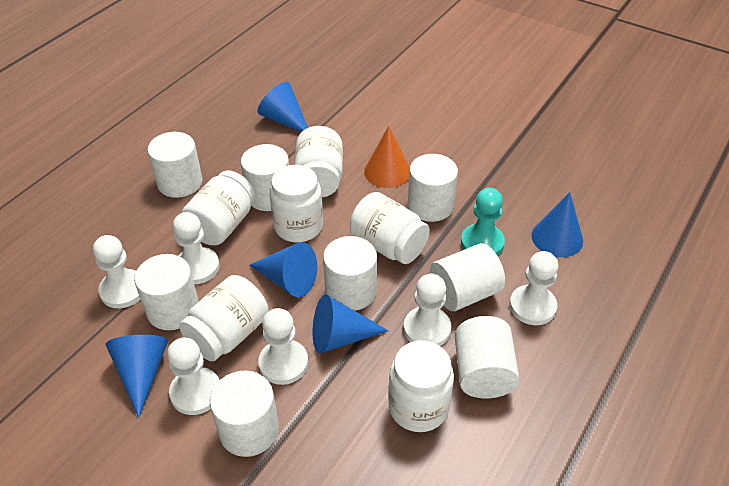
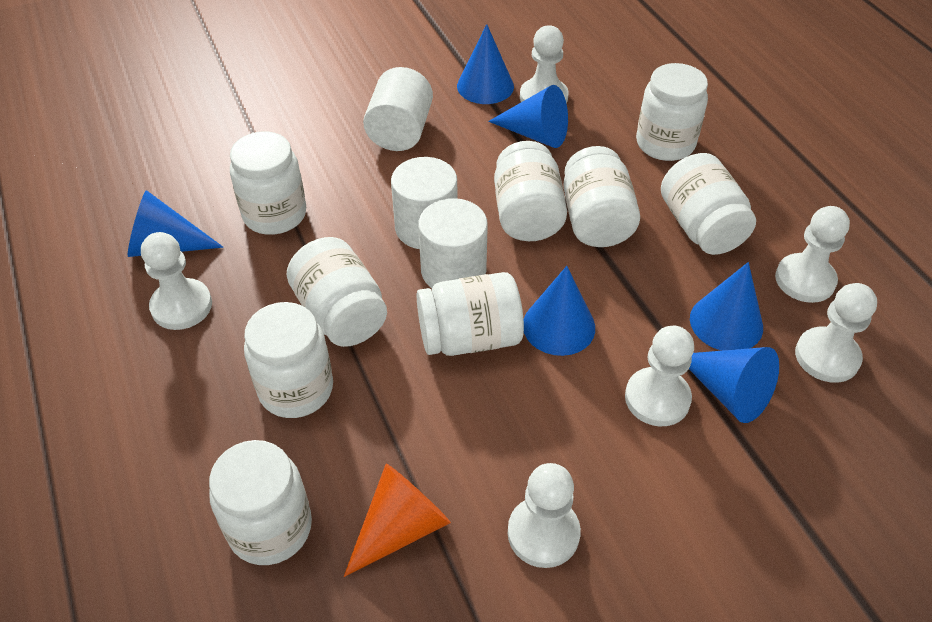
blue cone: 5 -> 6
turquoise pawn: 1 -> 0
white cylinder: 8 -> 3
white jar: 6 -> 9

